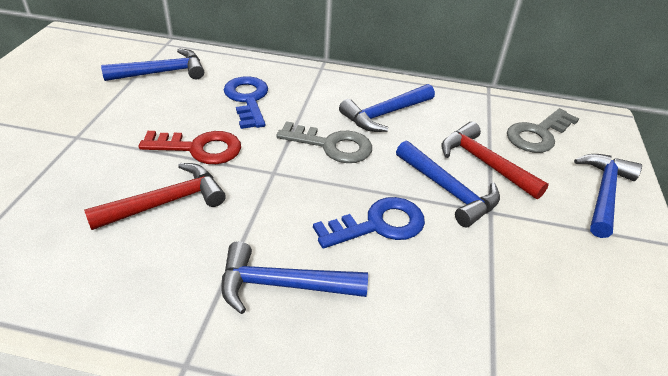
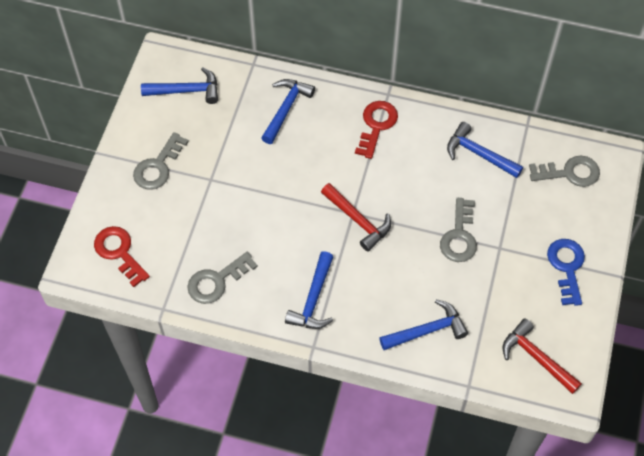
blue key: 2 -> 1
grey key: 2 -> 4
red key: 1 -> 2

